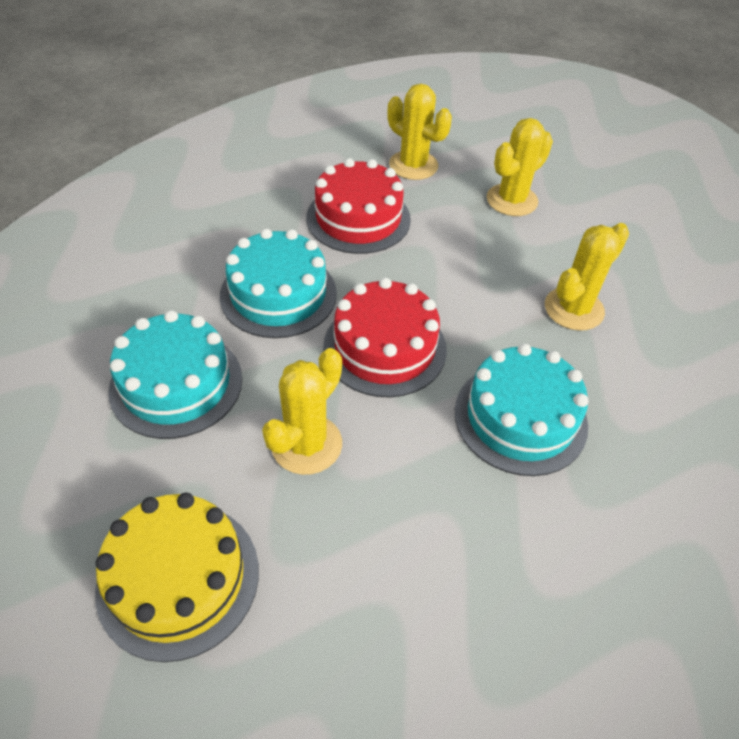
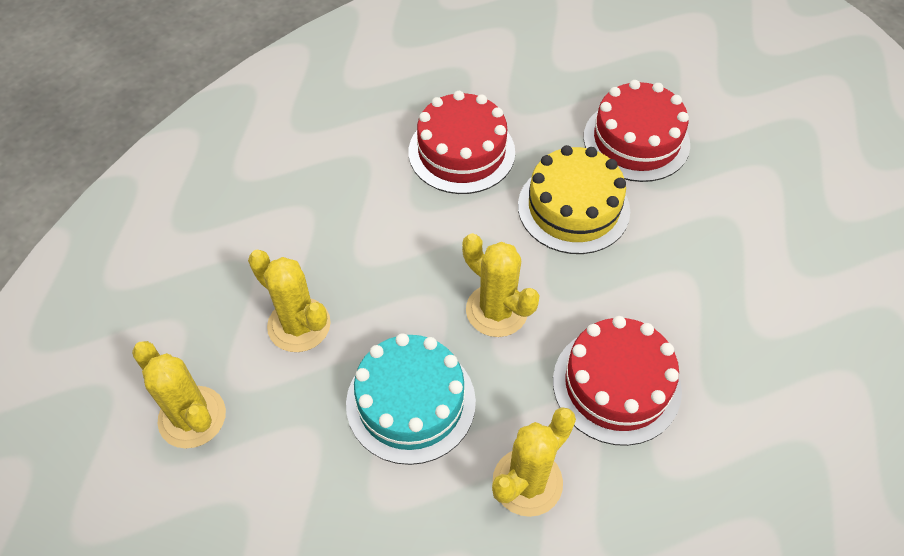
red cake: 2 -> 3
turquoise cake: 3 -> 1

